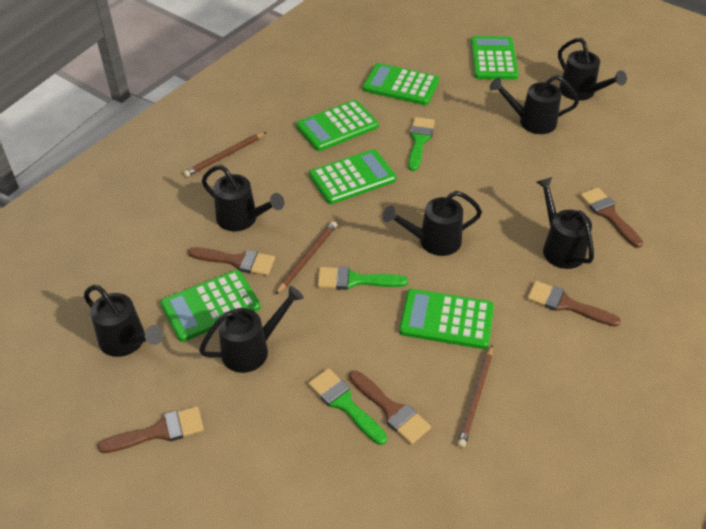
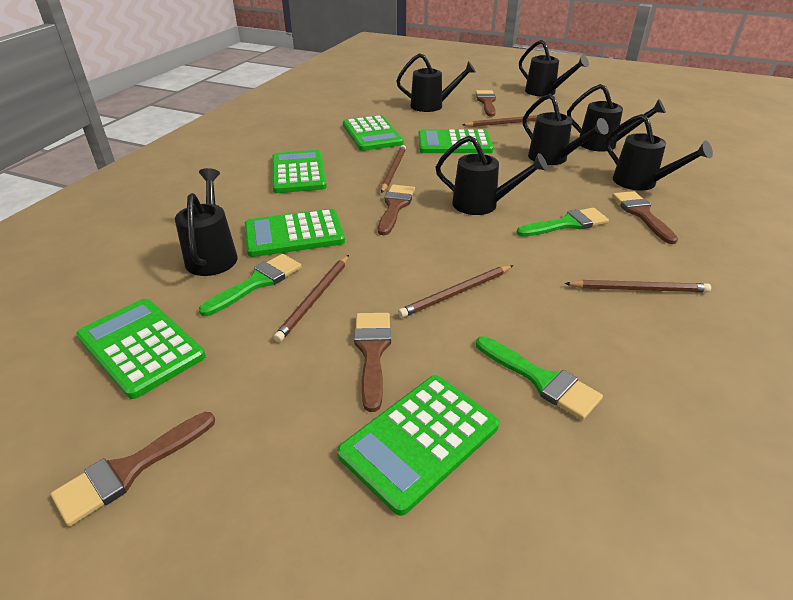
brown pencil: 3 -> 5

